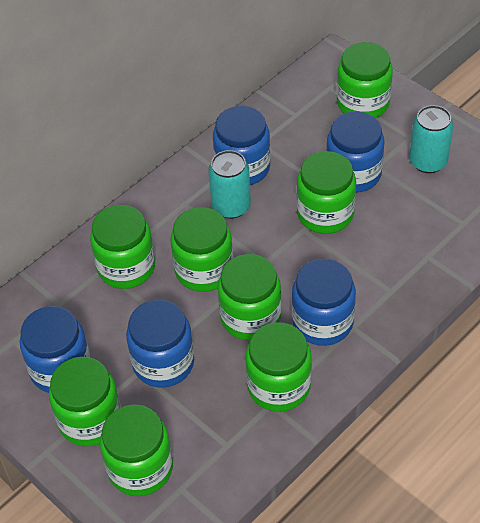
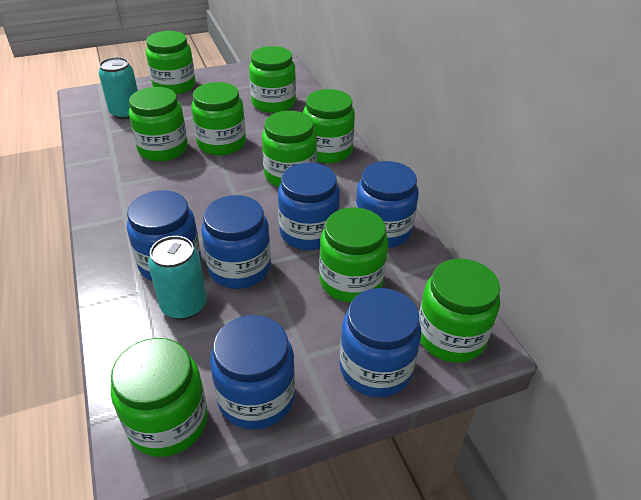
blue jar: 5 -> 6
green jar: 8 -> 9

